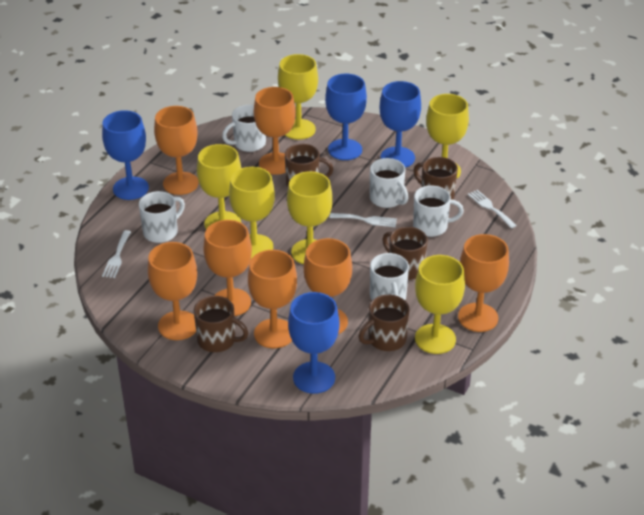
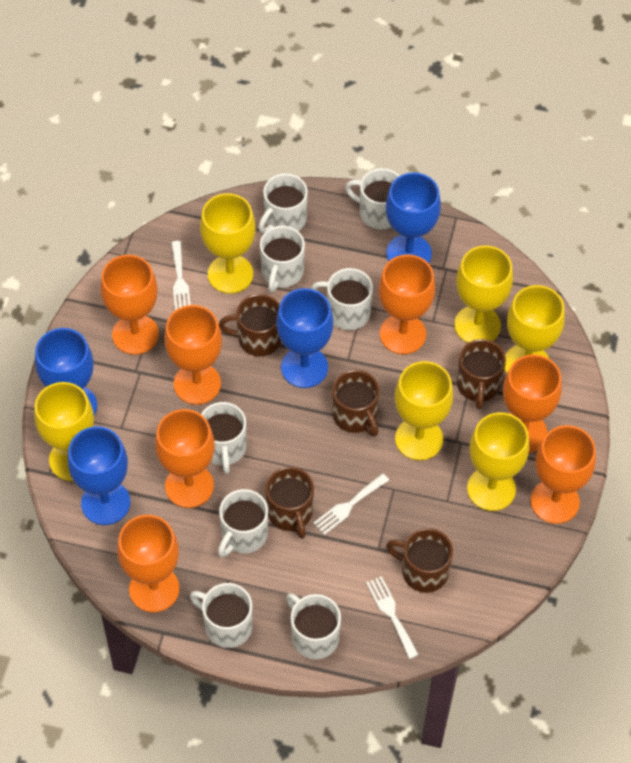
white mug: 5 -> 8

